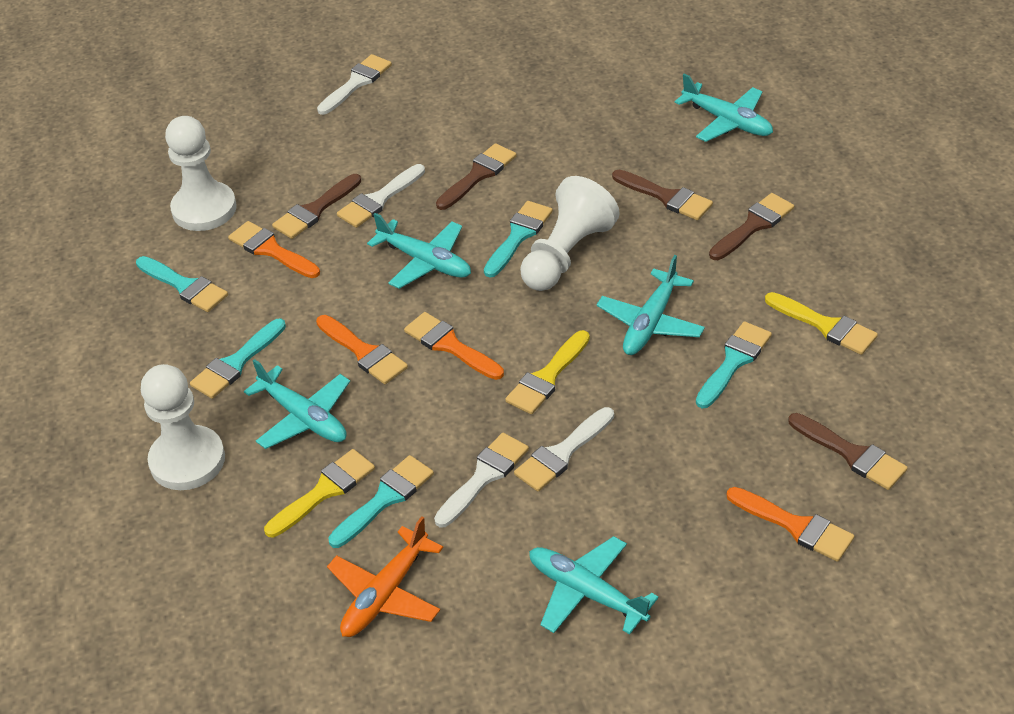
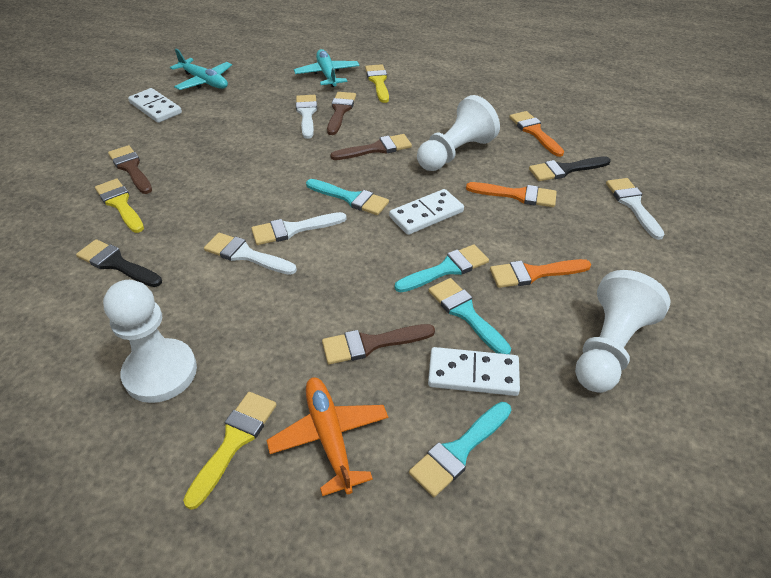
black brush: 0 -> 2
brown brush: 5 -> 4
orange brush: 4 -> 3
turquoise brush: 5 -> 4
turquoise plane: 5 -> 2
white domino: 0 -> 3

